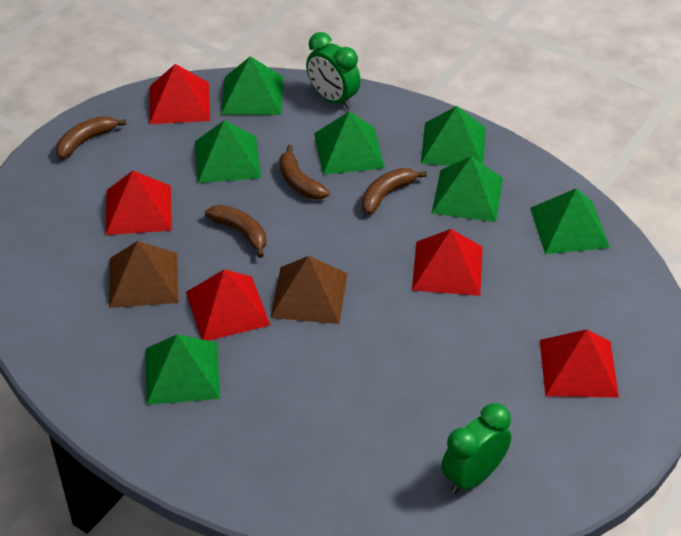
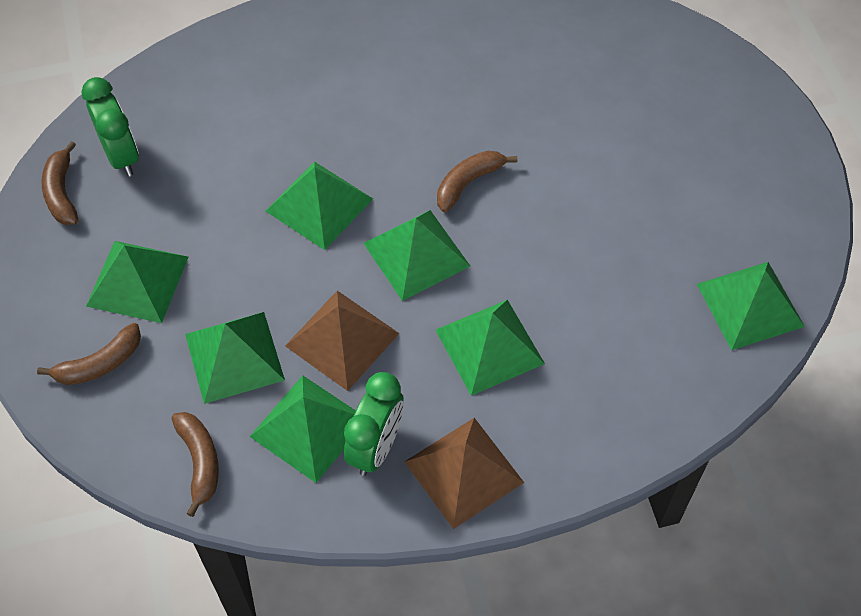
red pyramid: 5 -> 0

